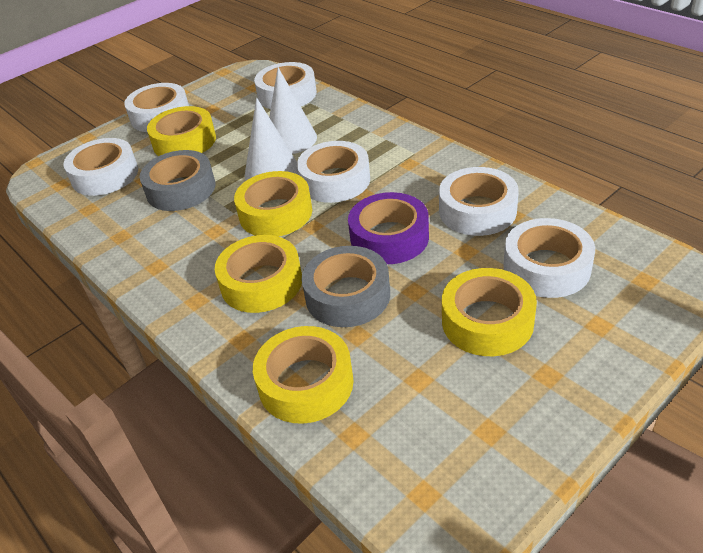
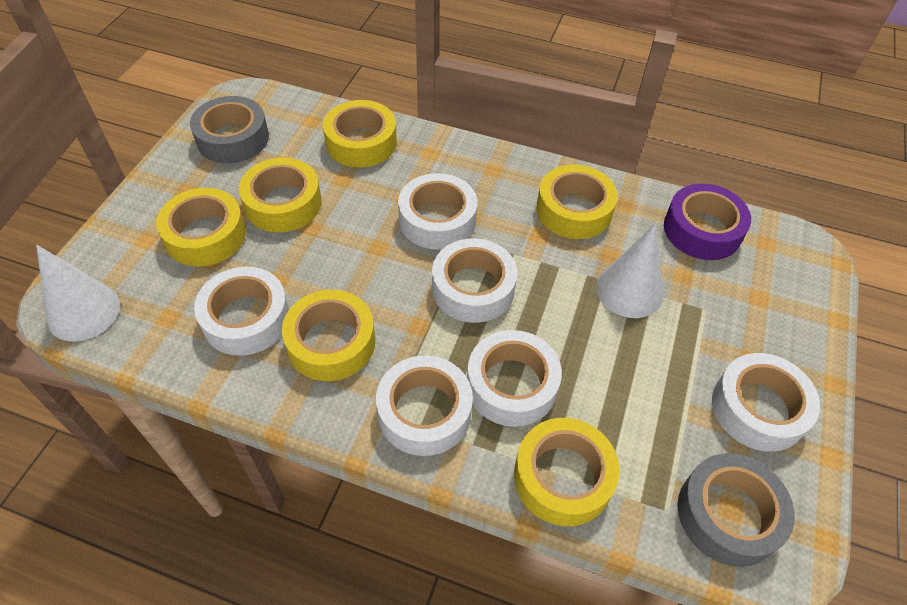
yellow tape: 5 -> 6

